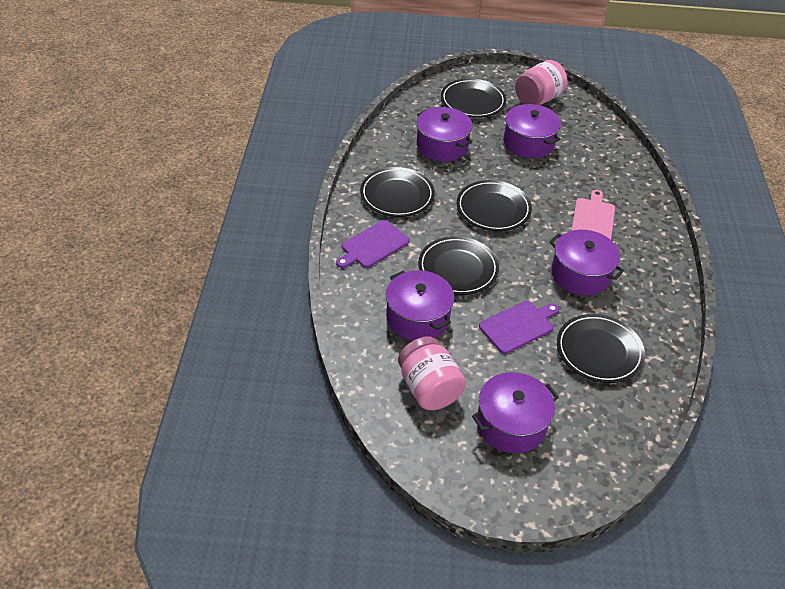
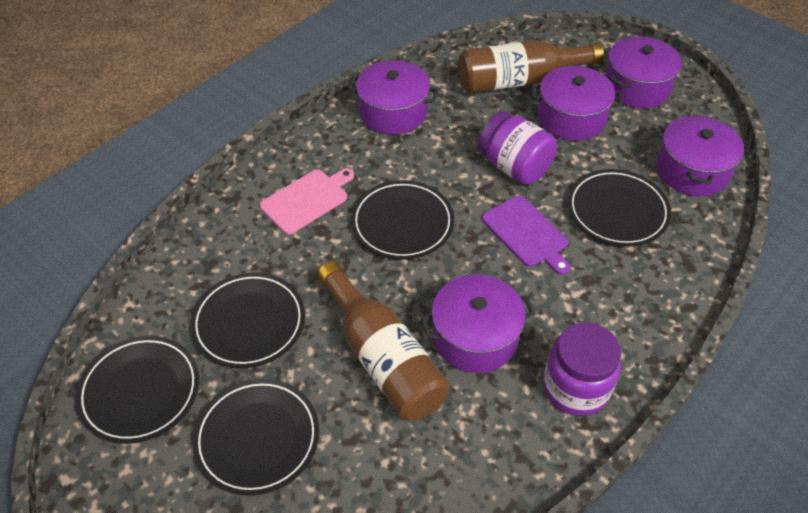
brown bottle: 0 -> 2
pink jar: 2 -> 0
purple cutting board: 2 -> 1
purple jar: 0 -> 2

